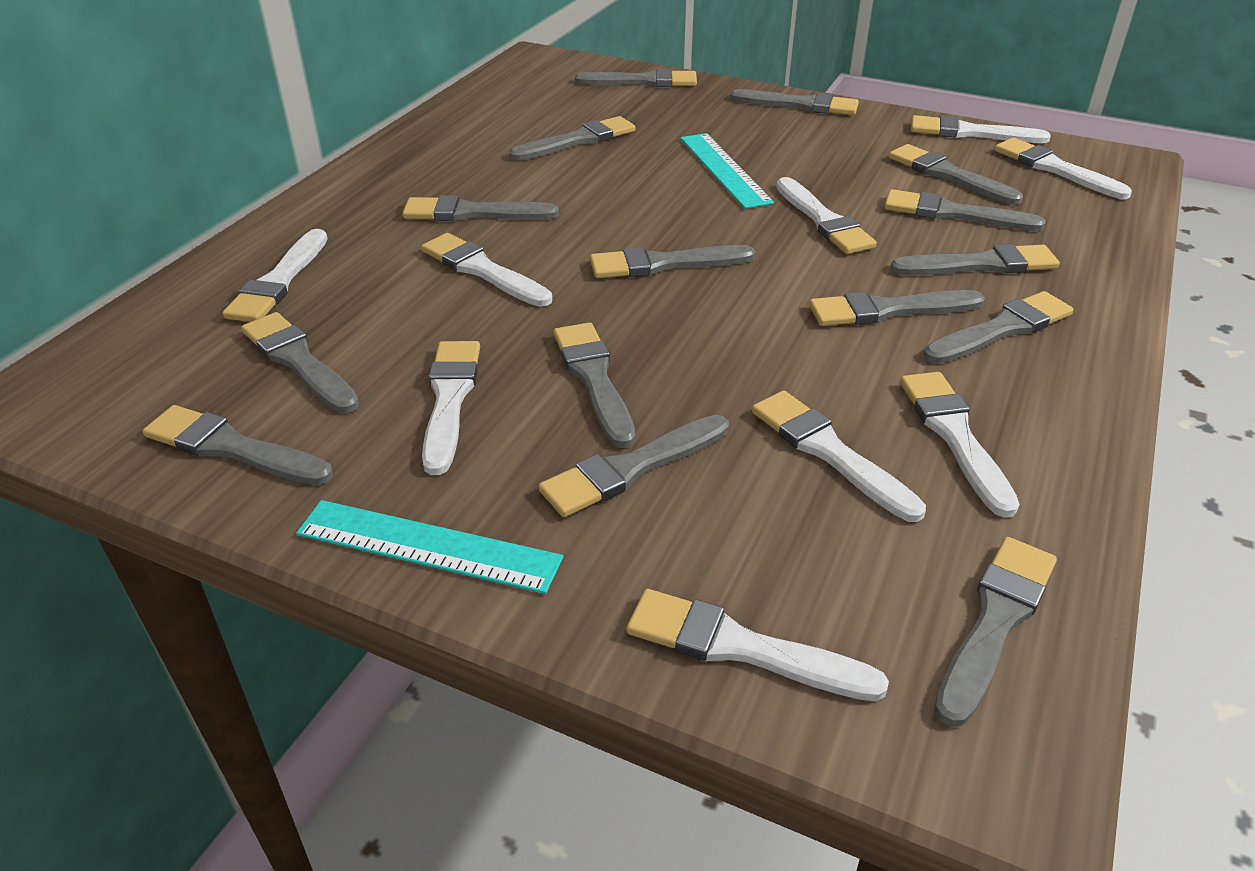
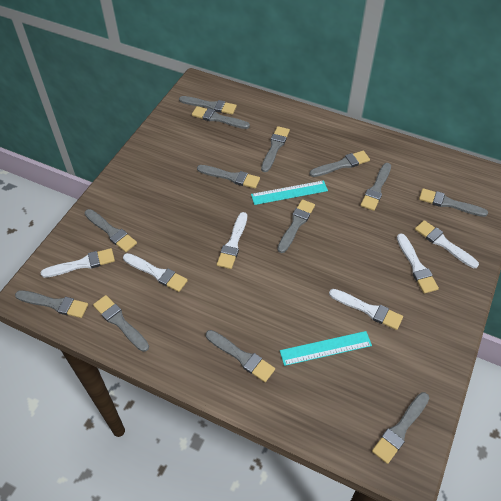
grey brush: 15 -> 13
white brush: 9 -> 6

